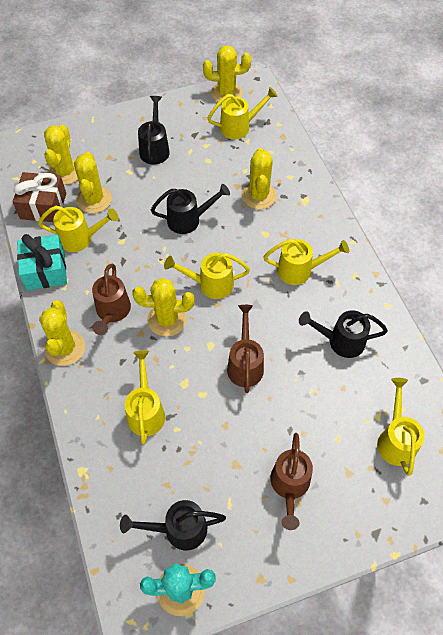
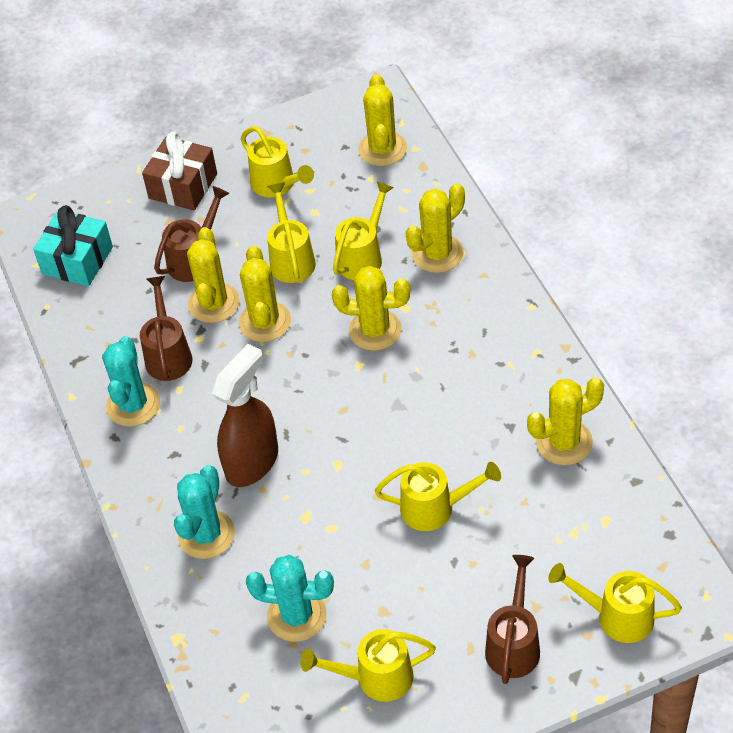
black watering can: 4 -> 0
brown spray bottle: 0 -> 1
turquoise cactus: 1 -> 3

